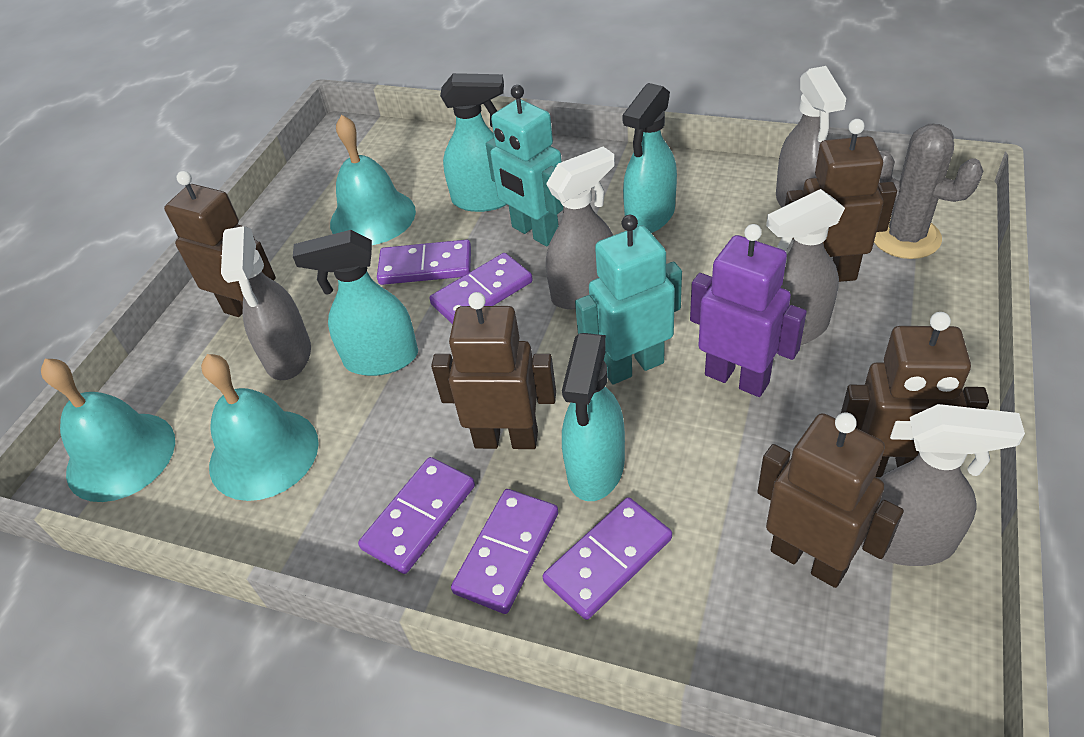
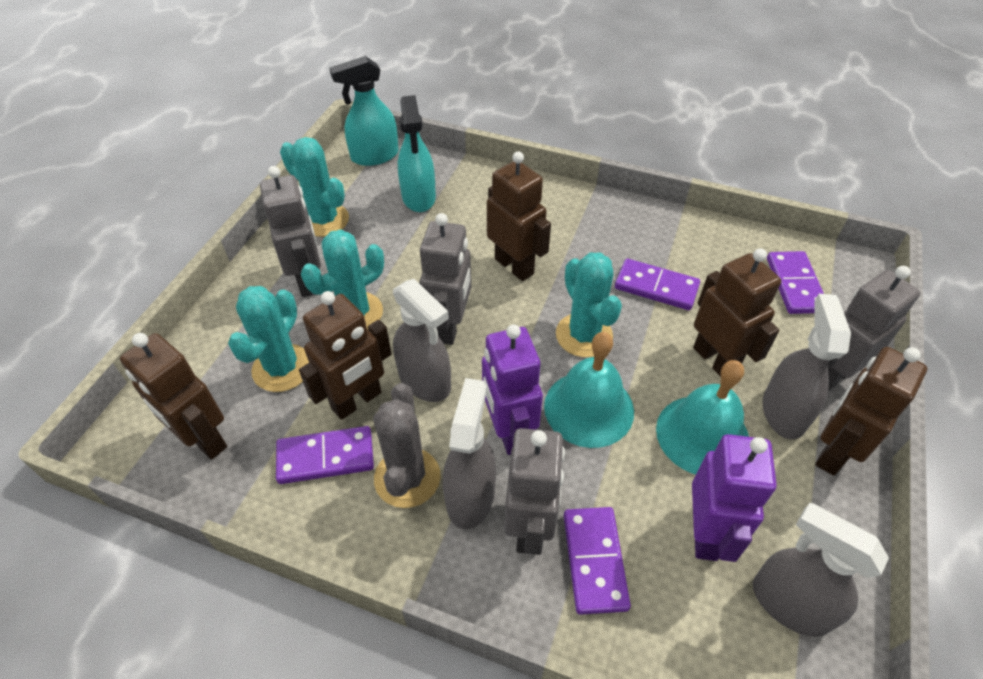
grey robot: 0 -> 4
grey spray bottle: 5 -> 4
purple domino: 5 -> 4
purple robot: 1 -> 2
turquoise bell: 3 -> 2
turquoise cactus: 0 -> 4
turquoise robot: 2 -> 0
turquoise spray bottle: 4 -> 2

